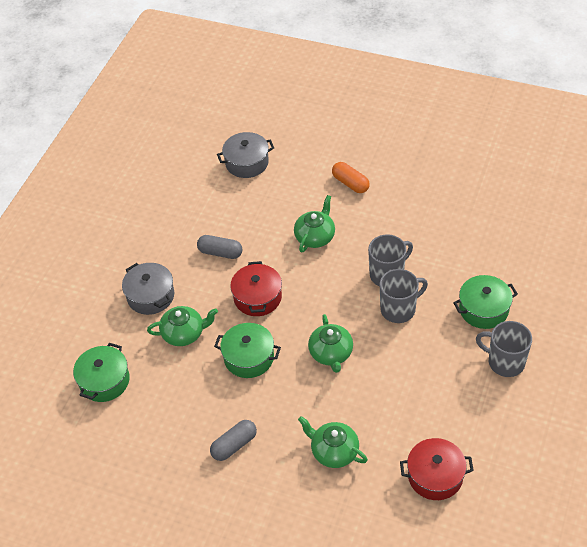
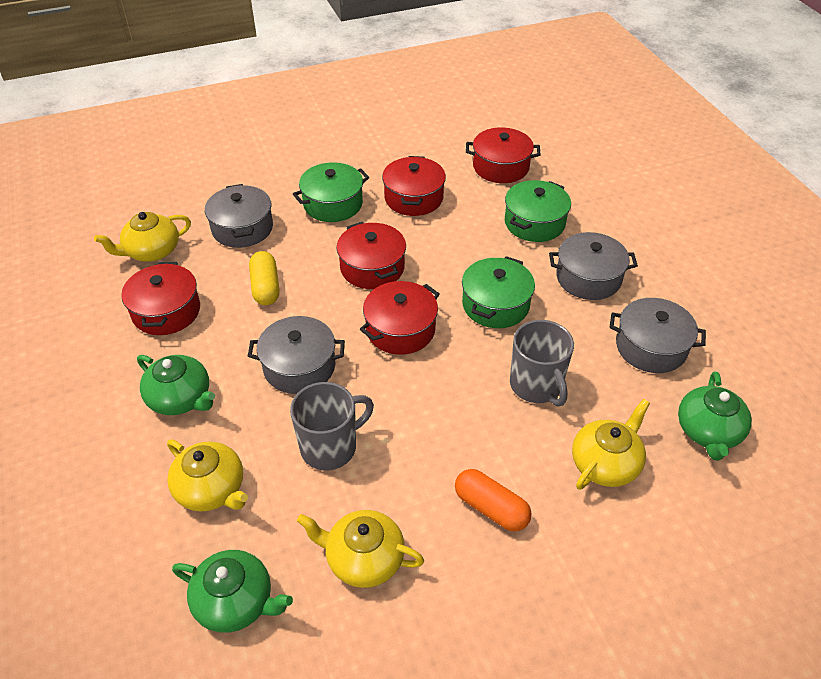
green teapot: 4 -> 3
grey capsule: 2 -> 0
grey mug: 3 -> 2
grey pot: 2 -> 4
red pot: 2 -> 5
yellow capsule: 0 -> 1
yellow teapot: 0 -> 4

